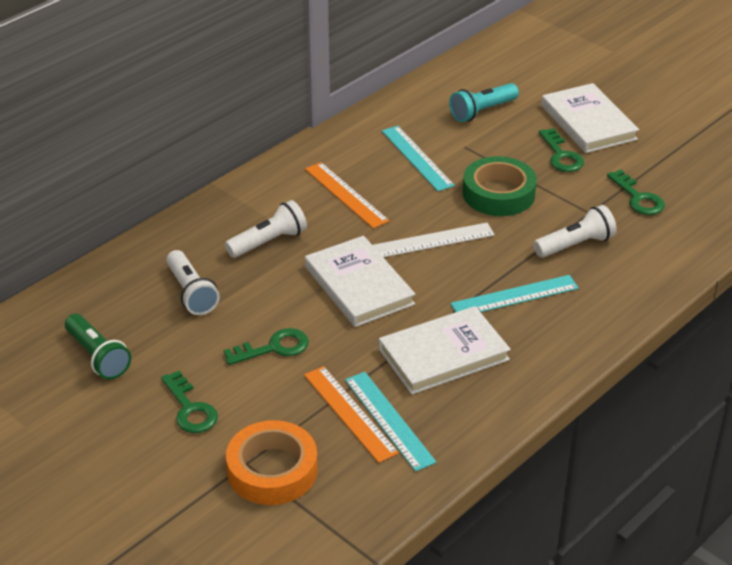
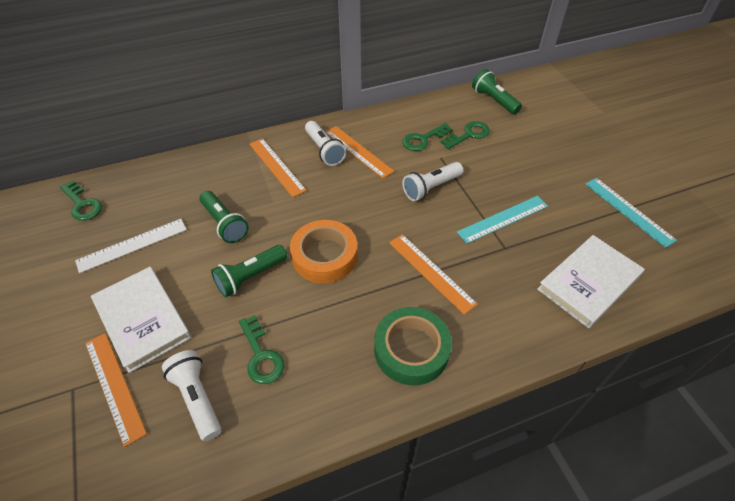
green flashlight: 1 -> 3
orange ruler: 2 -> 4
turquoise flashlight: 1 -> 0
turquoise ruler: 3 -> 2
white book: 3 -> 2

